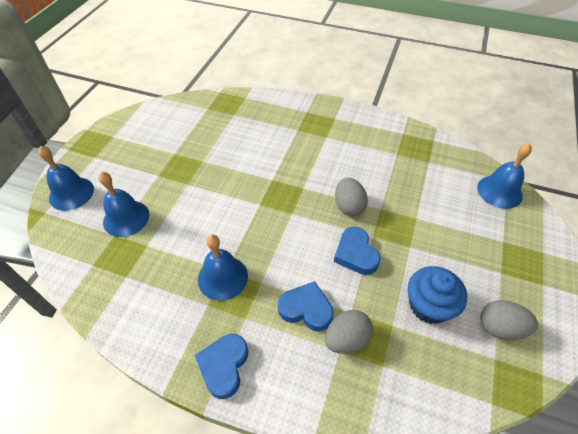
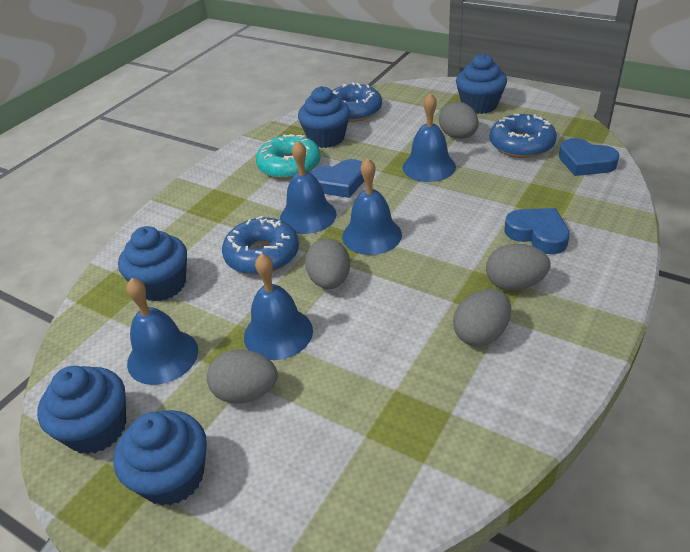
blue bell: 4 -> 5
blue cupcake: 1 -> 5
blue donut: 0 -> 3
grey egg: 3 -> 5
turquoise donut: 0 -> 1

